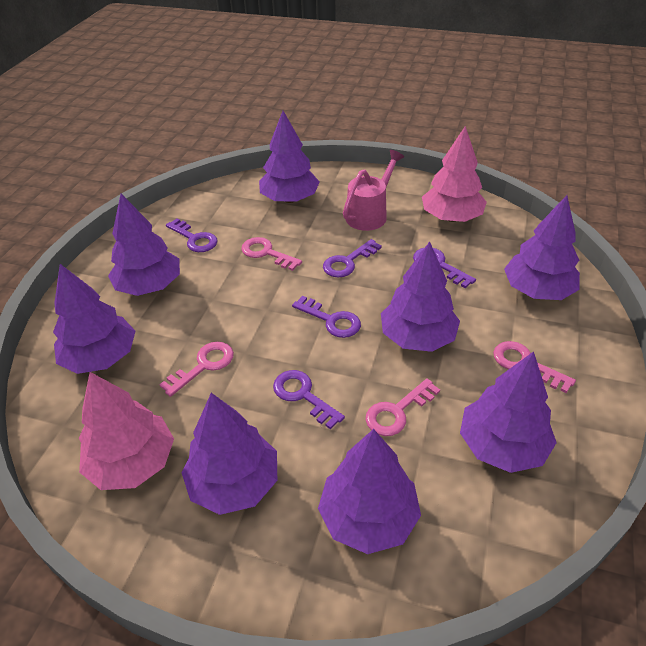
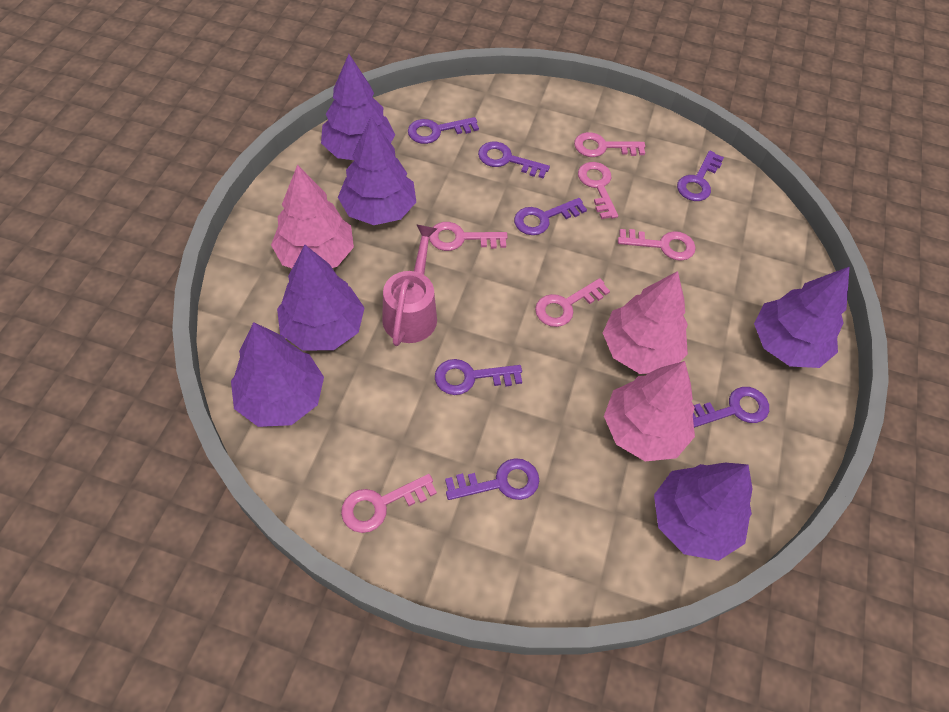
pink key: 4 -> 6
pink tree: 2 -> 3
purple key: 5 -> 7
purple tree: 8 -> 6

